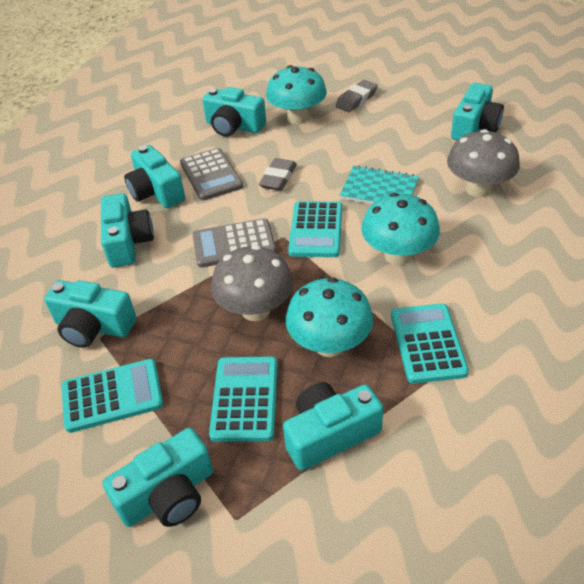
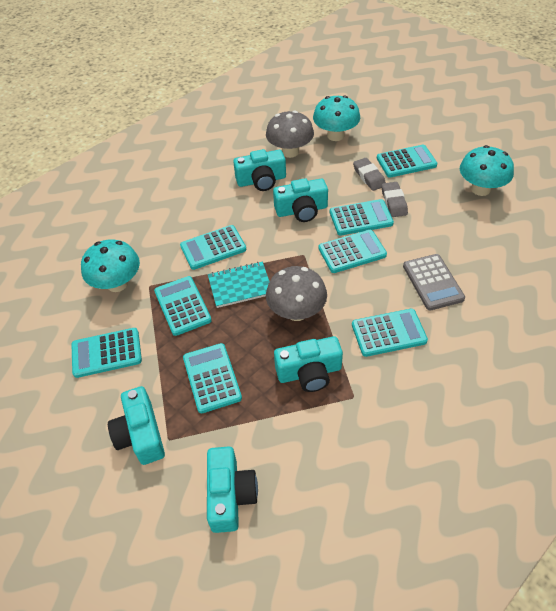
grey calculator: 2 -> 1
turquoise calculator: 4 -> 8
turquoise camera: 7 -> 5

